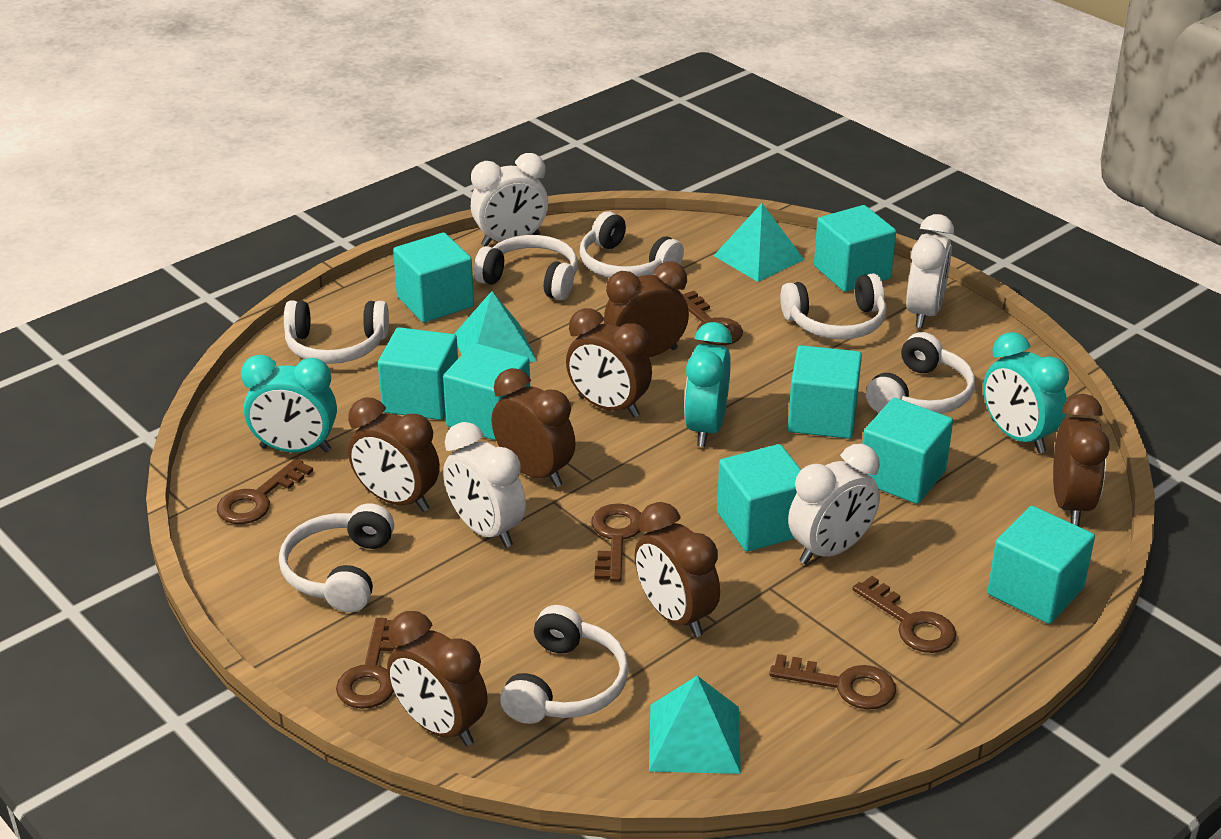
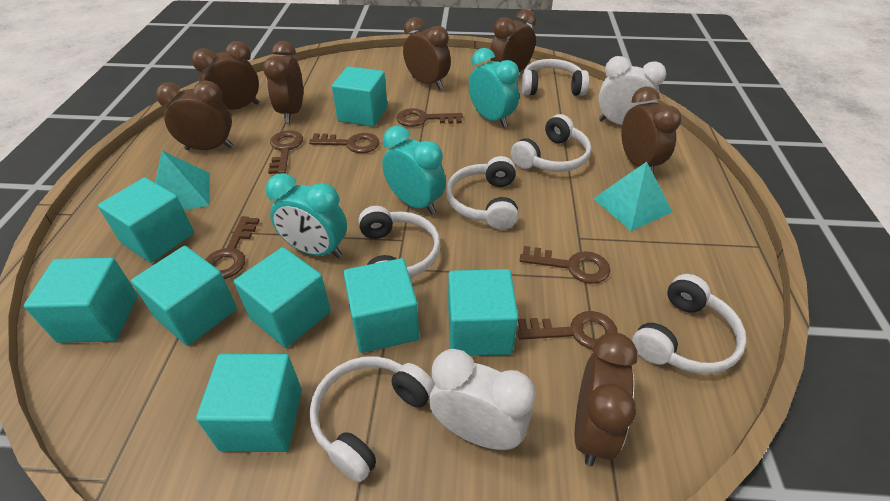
turquoise pyramid: 3 -> 2
white clock: 4 -> 2
white headphones: 7 -> 6

